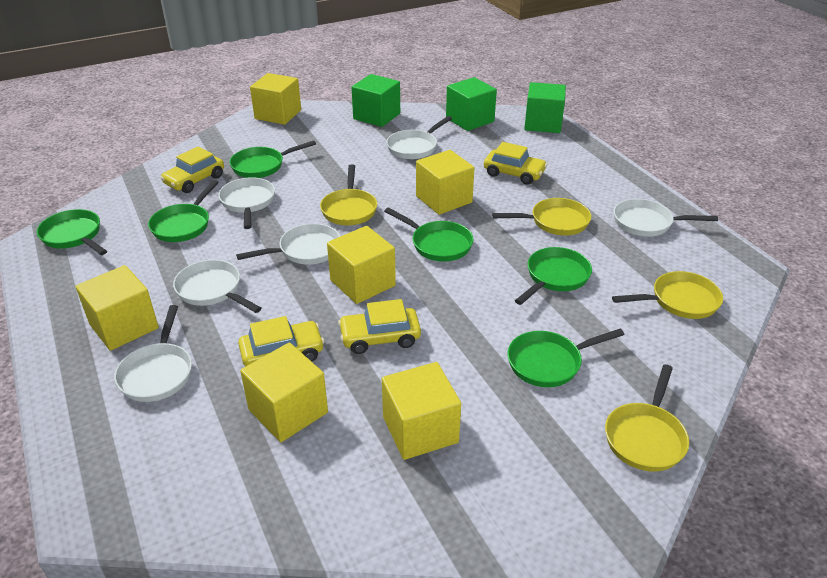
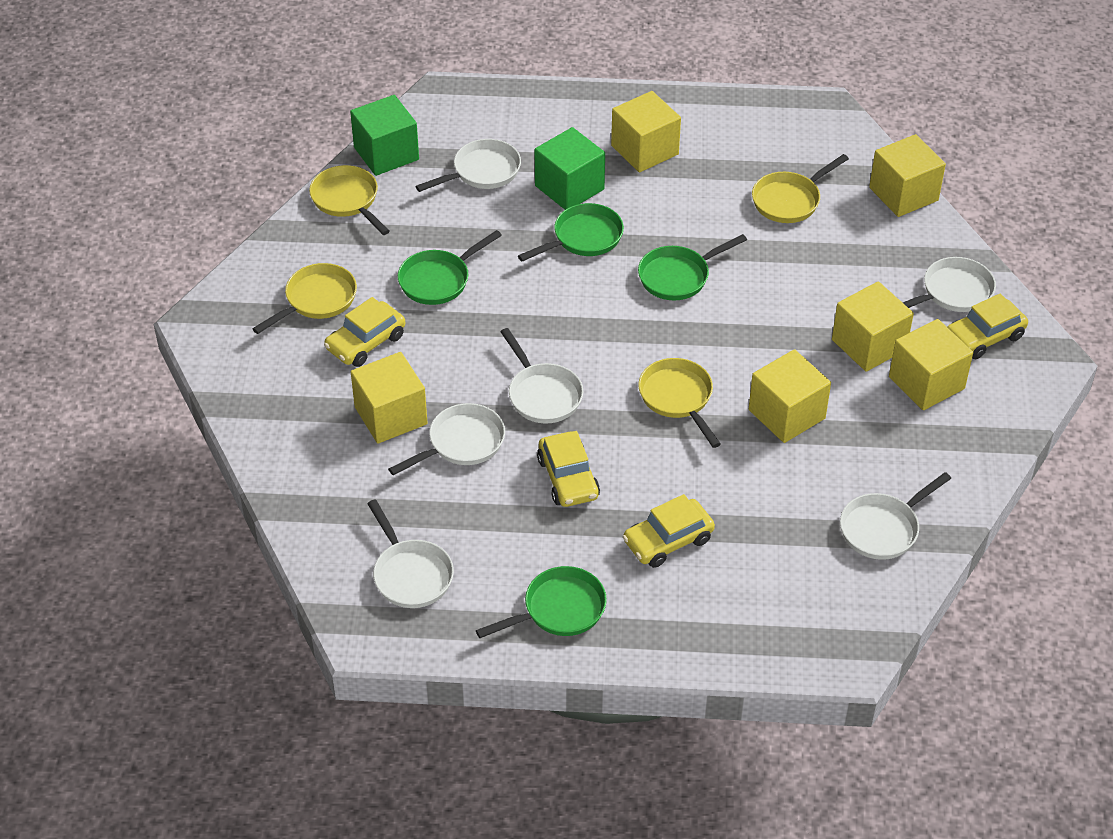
green cube: 3 -> 2
green pan: 6 -> 4

